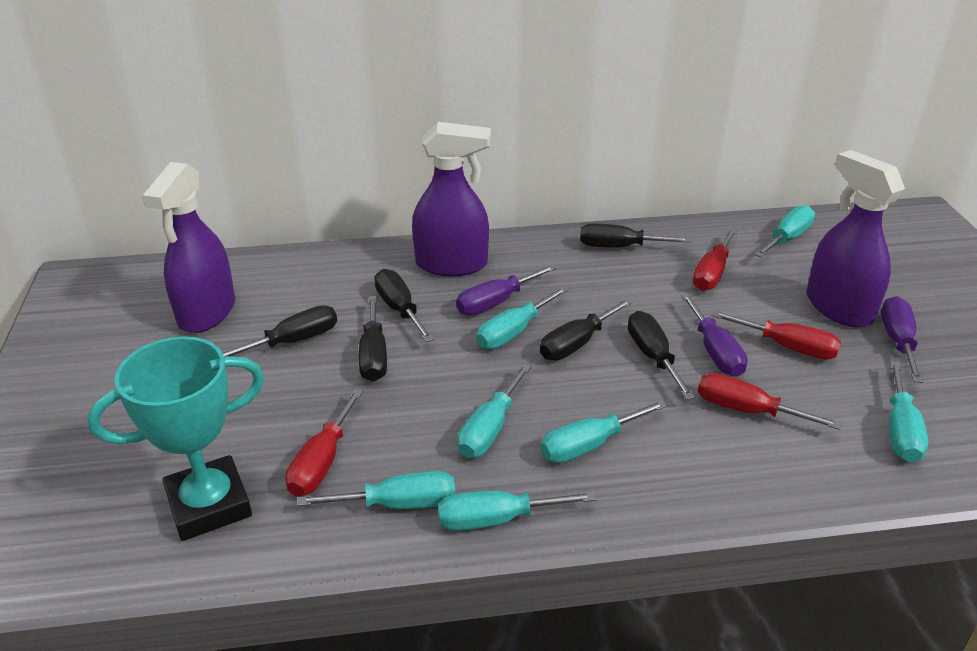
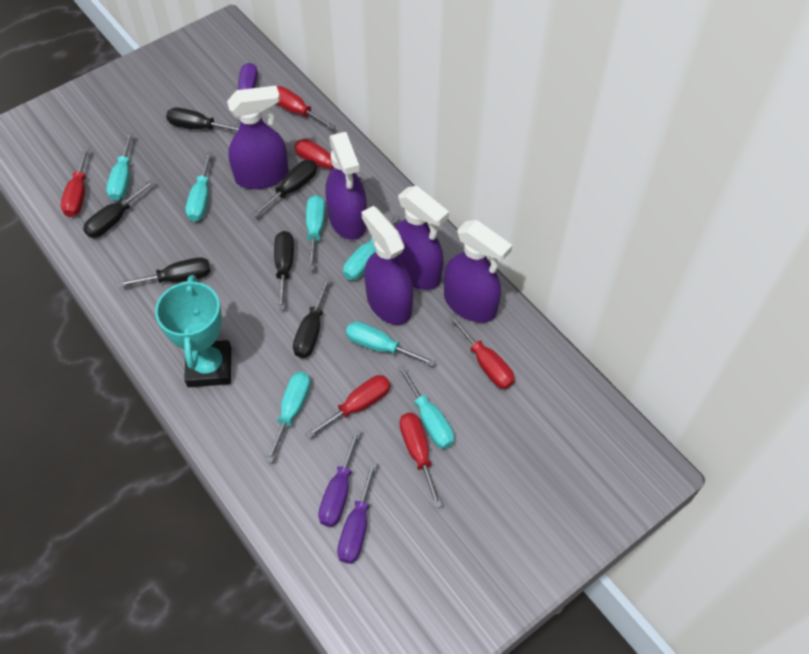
purple spray bottle: 3 -> 5
red screwdriver: 4 -> 6

